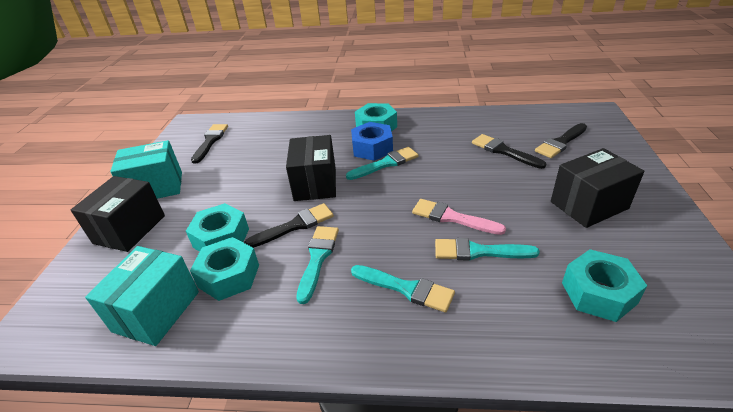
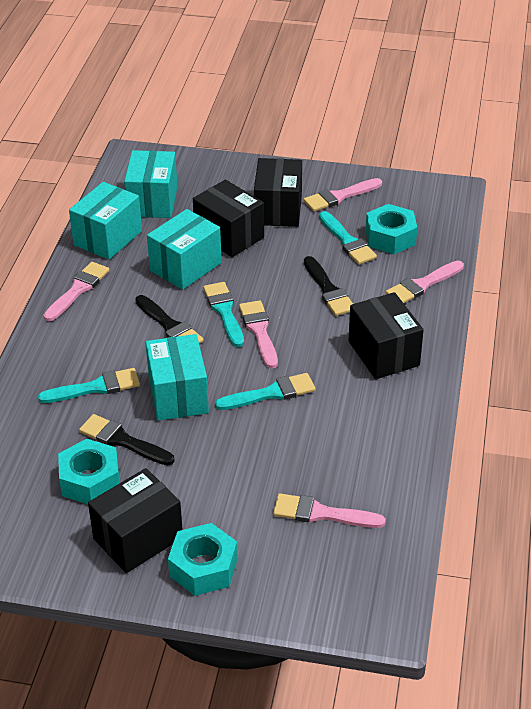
black box: 3 -> 4
black brush: 4 -> 3
blue nut: 1 -> 0
pink brush: 1 -> 5
turquoise box: 2 -> 4
turquoise nut: 4 -> 3

